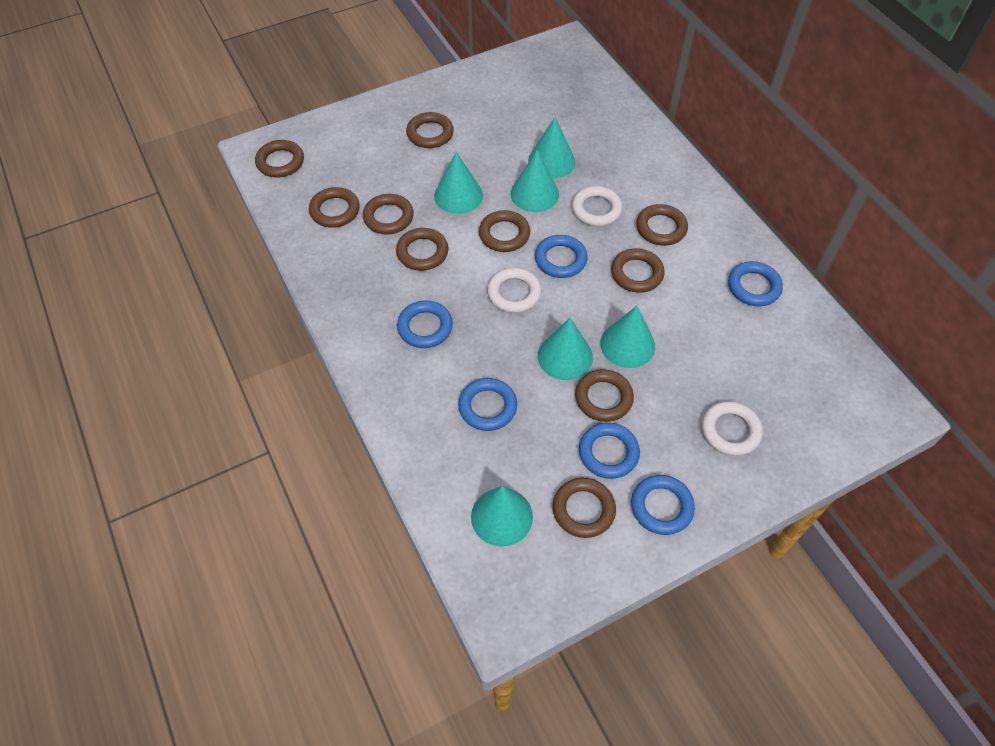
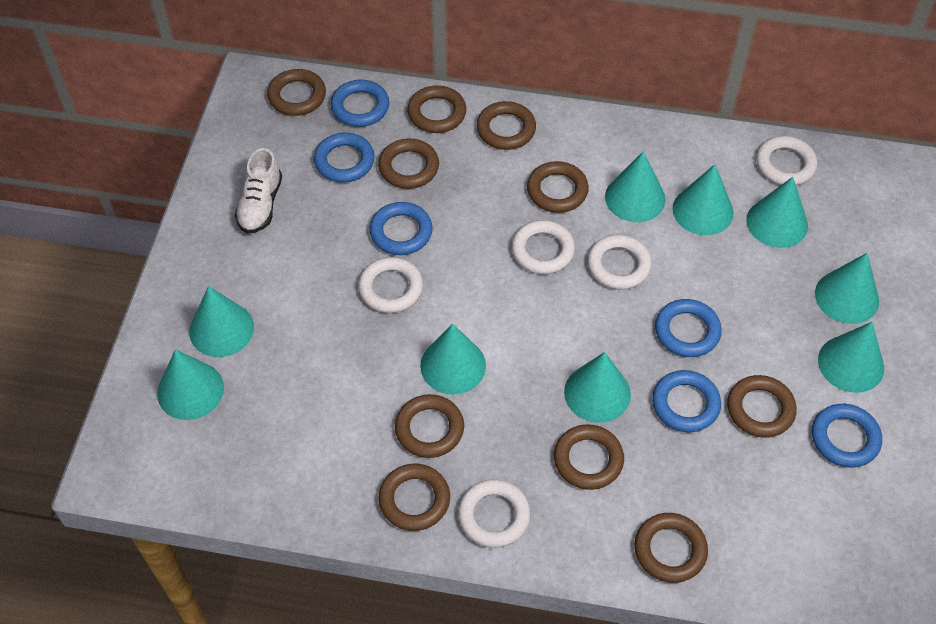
turquoise cone: 6 -> 9
white ring: 3 -> 5
white shoe: 0 -> 1

